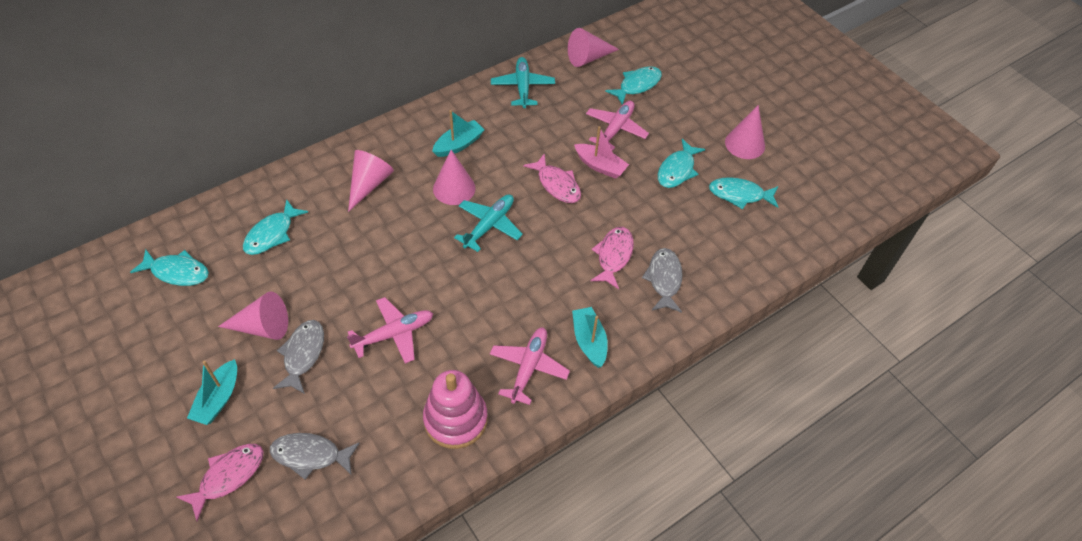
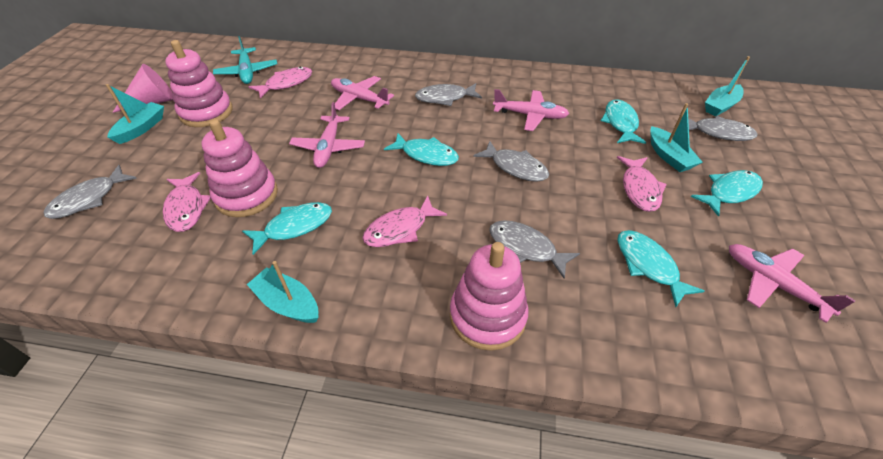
grey fish: 3 -> 5
pink boat: 1 -> 0
pink cone: 5 -> 1
pink fish: 3 -> 4
pink plane: 3 -> 4
pink stacking toy: 1 -> 3
turquoise boat: 3 -> 4
turquoise plane: 2 -> 1

